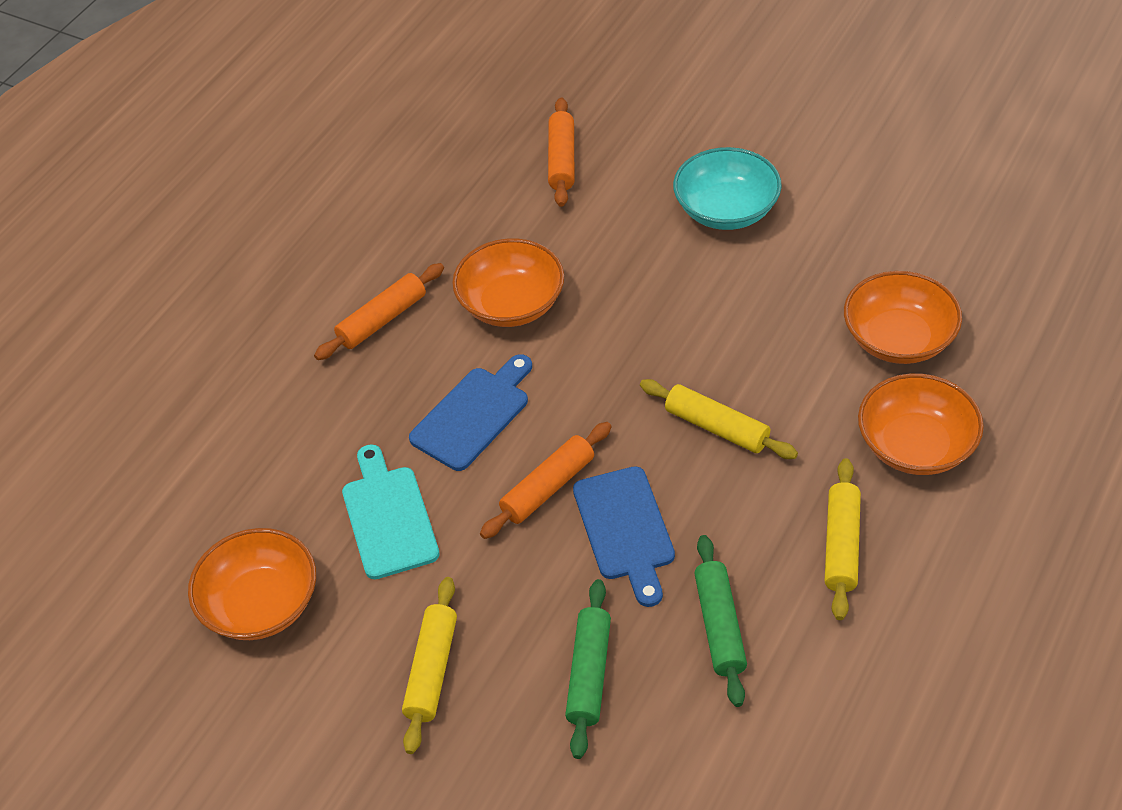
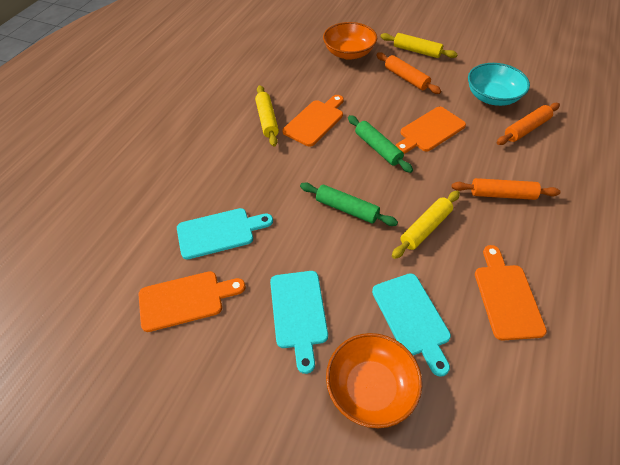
blue cutting board: 2 -> 0
orange bowl: 4 -> 2
orange cutting board: 0 -> 4
turquoise cutting board: 1 -> 3

